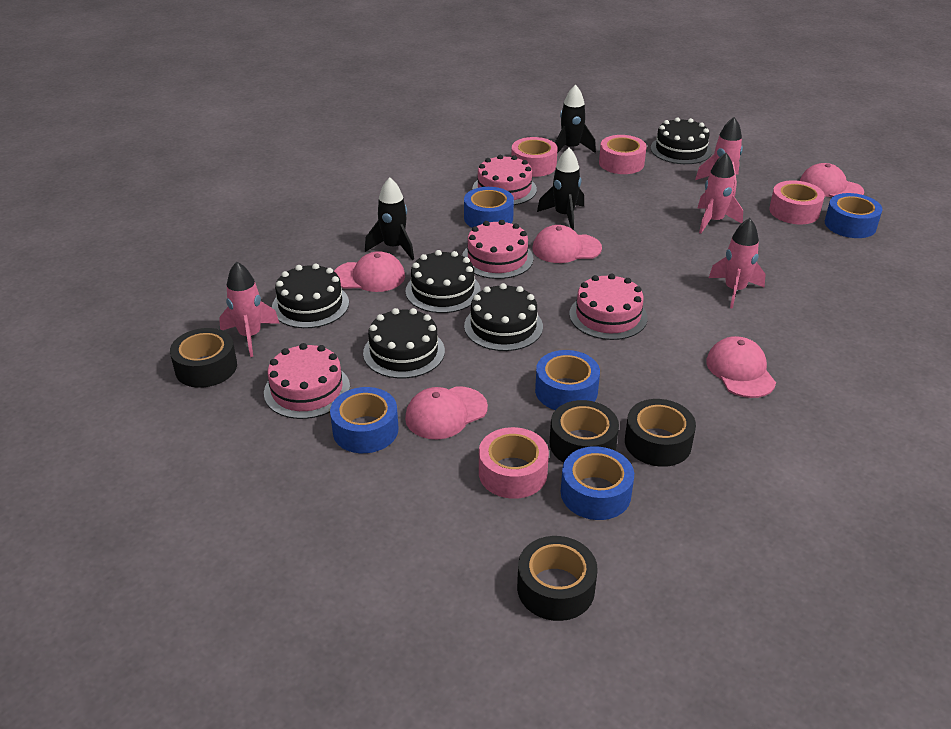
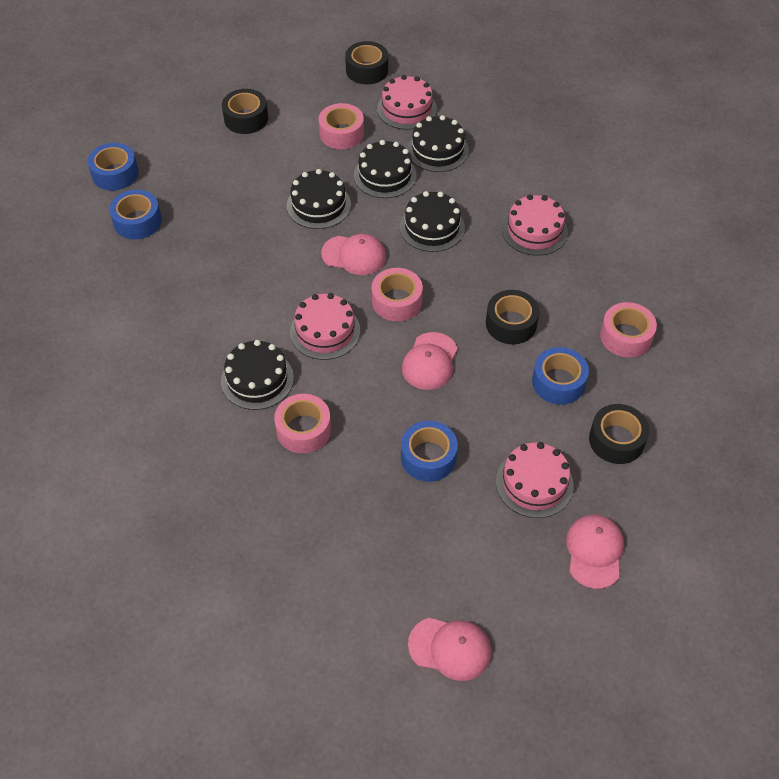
black rocket: 3 -> 0
blue tape: 5 -> 4
pink cap: 5 -> 4
pink rocket: 4 -> 0

